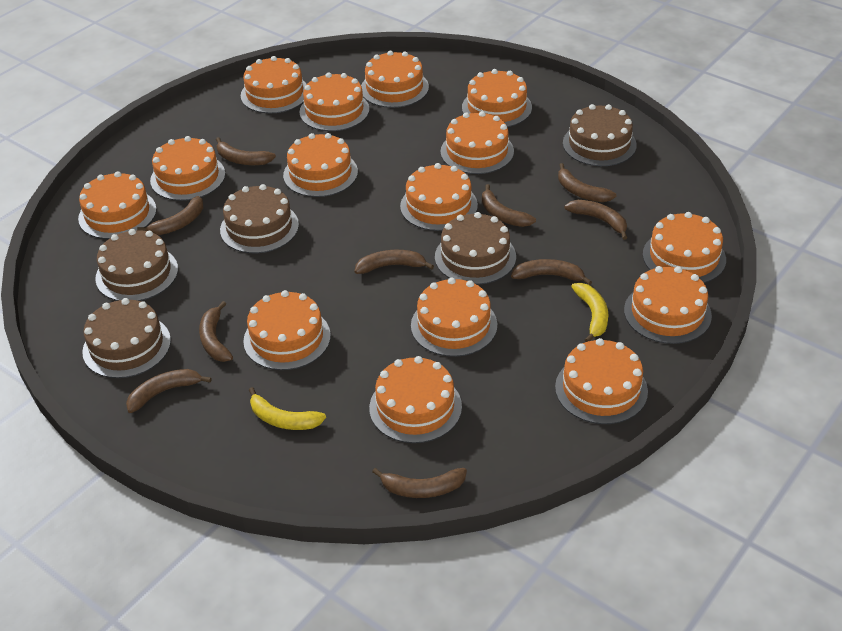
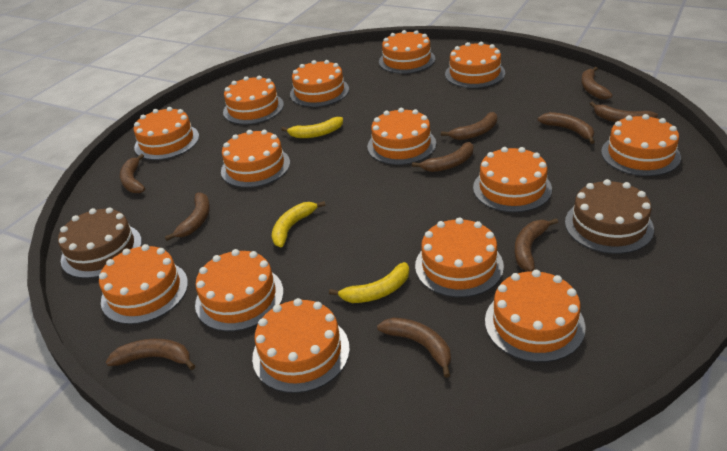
brown cake: 5 -> 2
orange cake: 15 -> 14
yellow banana: 2 -> 3

